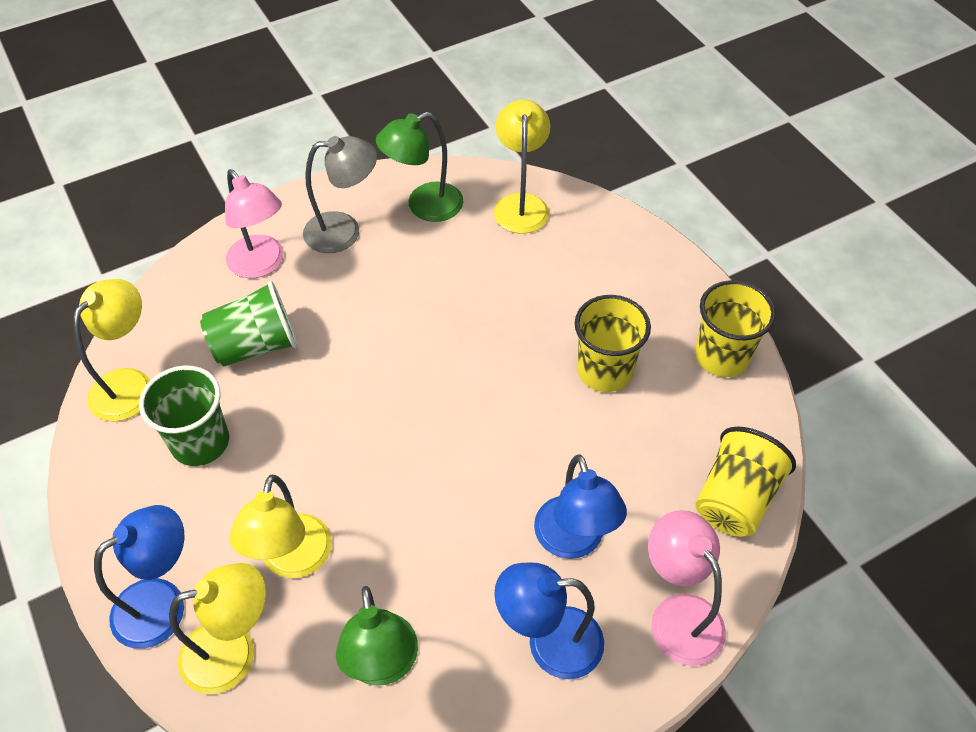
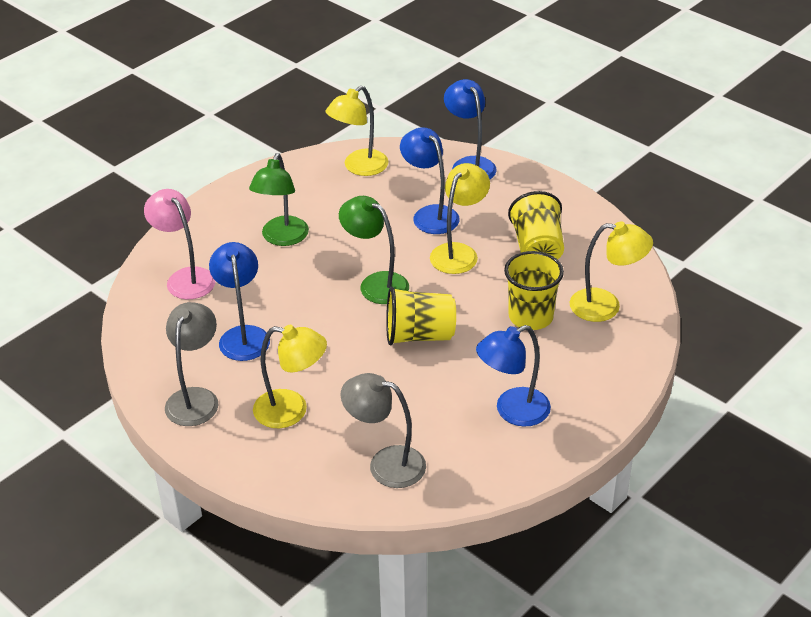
blue lamp: 3 -> 4
green cup: 2 -> 0
grey lamp: 1 -> 2
pink lamp: 2 -> 1

